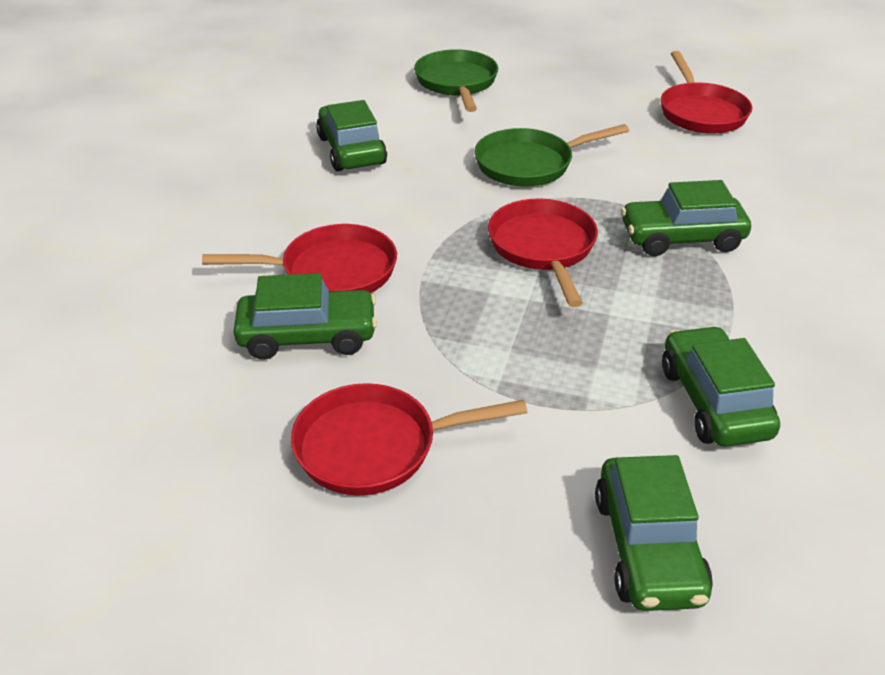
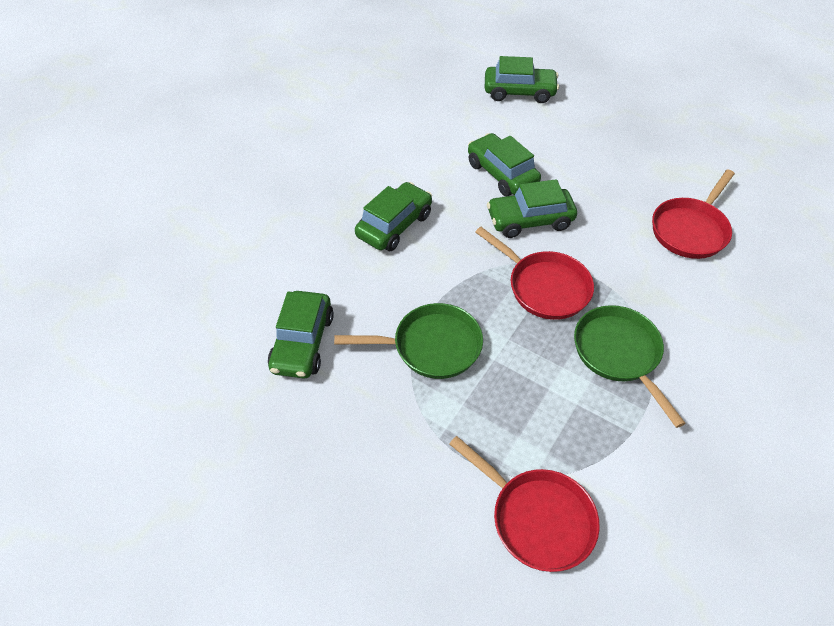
red pan: 4 -> 3

